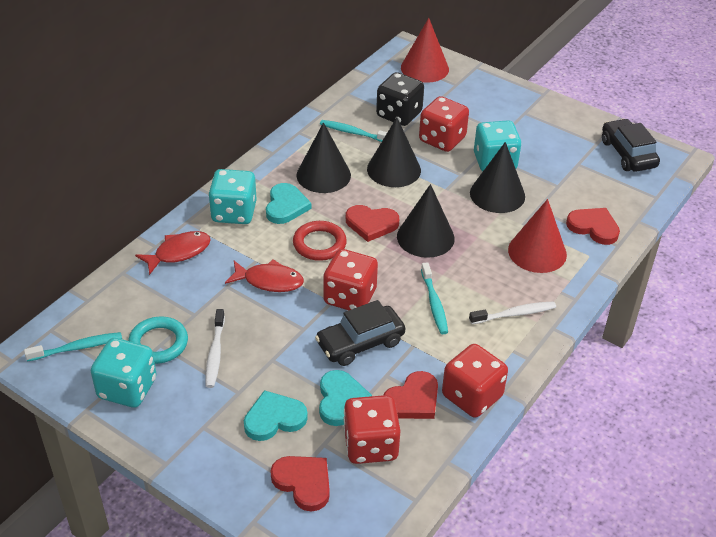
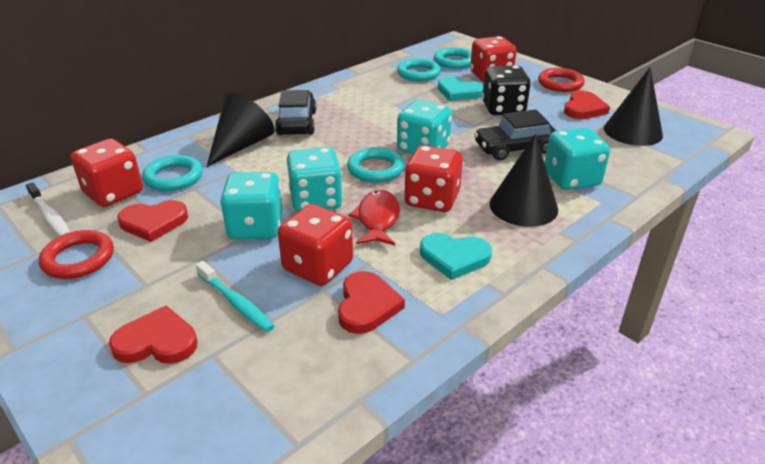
black cone: 4 -> 3
red cone: 2 -> 0
red fish: 2 -> 1
red ring: 1 -> 2
turquoise dice: 3 -> 4
turquoise heart: 3 -> 2
turquoise ring: 1 -> 4
turquoise toothbrush: 3 -> 1
white toothbrush: 2 -> 1

